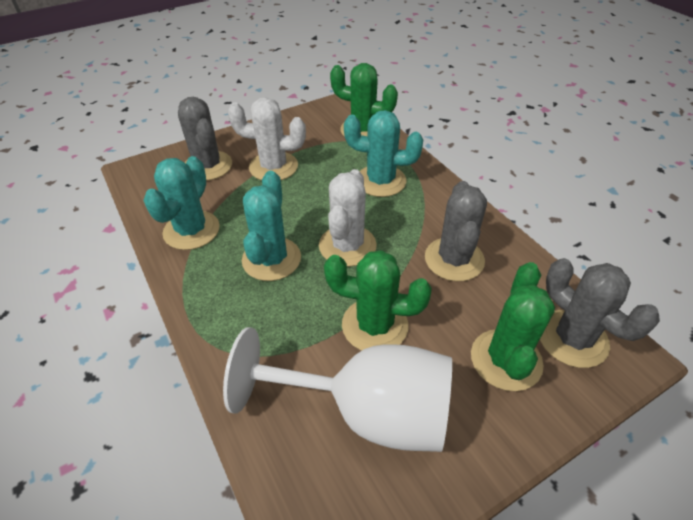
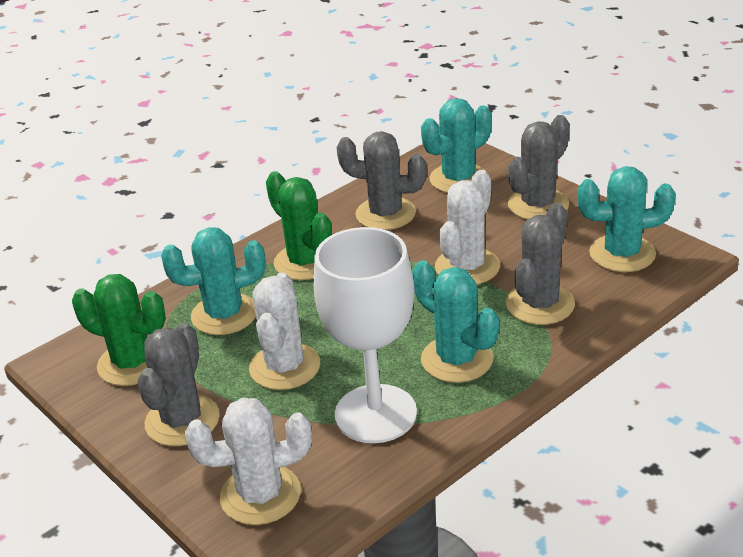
green cactus: 3 -> 2
grey cactus: 3 -> 4
turquoise cactus: 3 -> 4
white cactus: 2 -> 3

